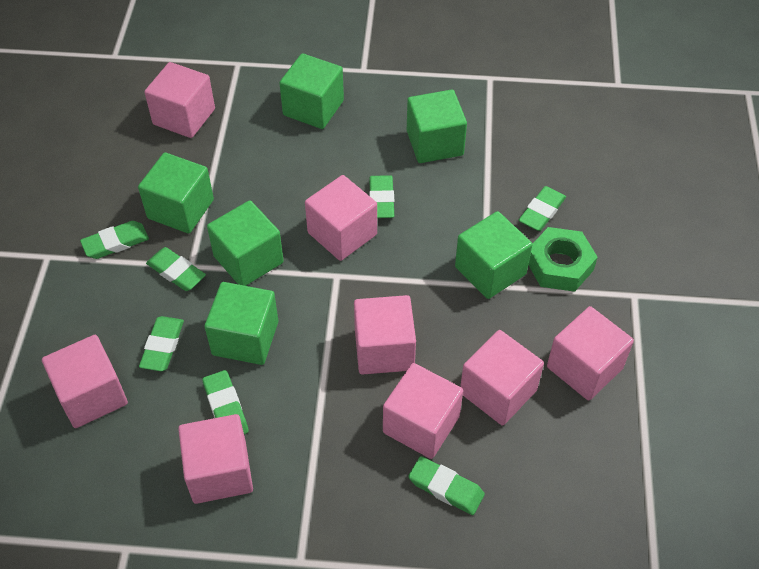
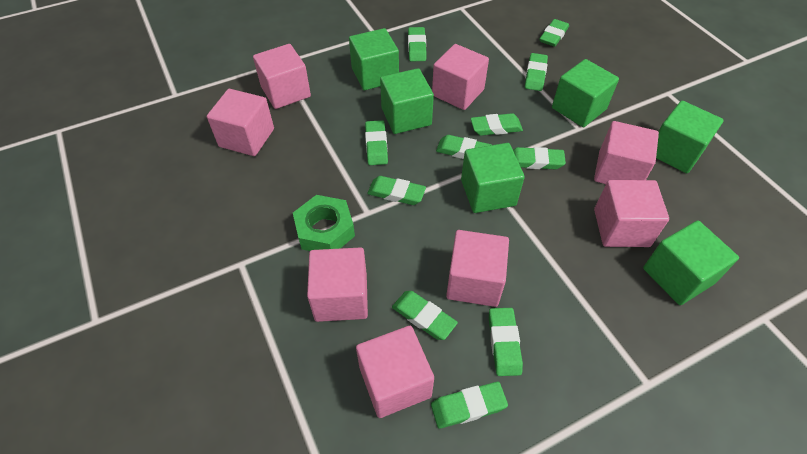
green eraser: 7 -> 11

